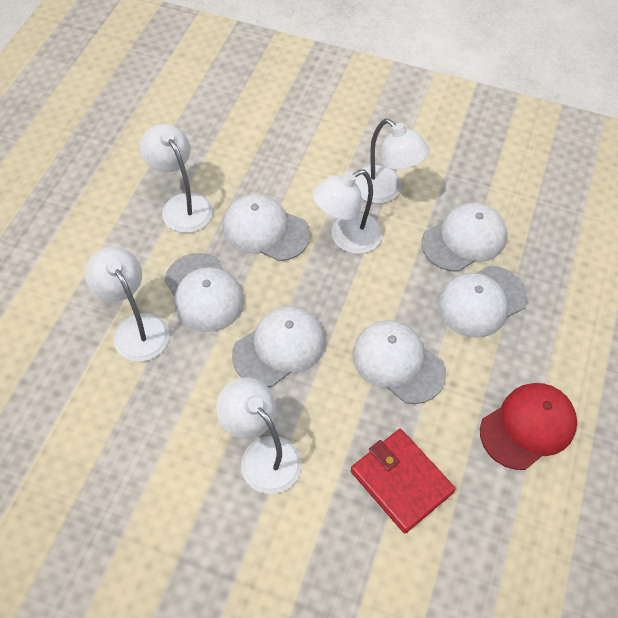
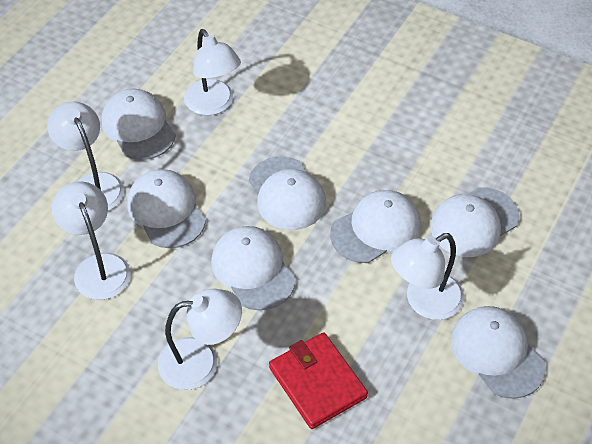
red cap: 1 -> 0
white cap: 6 -> 7

